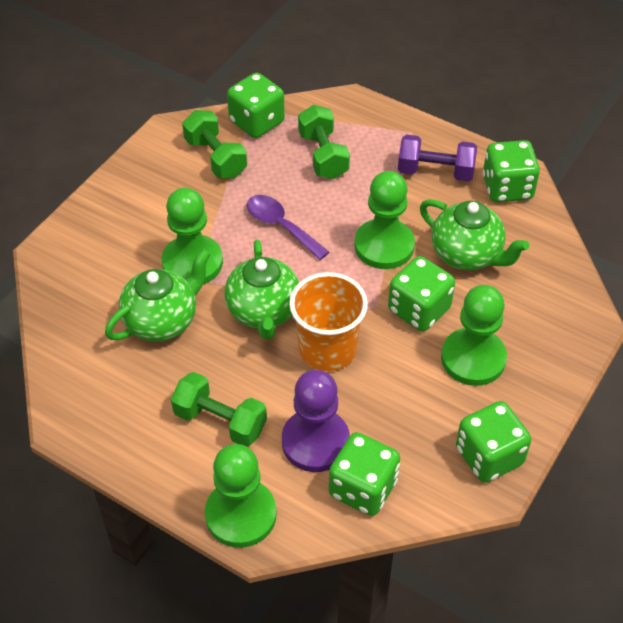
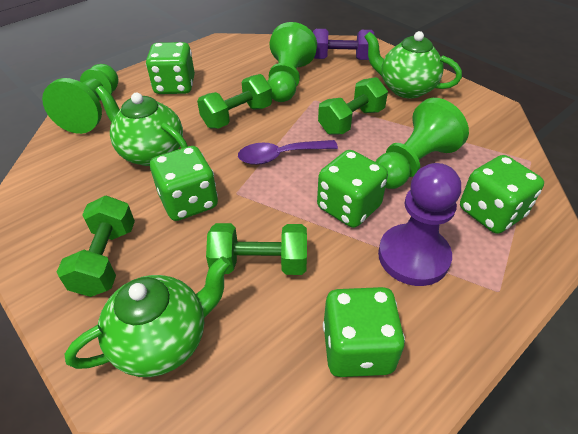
green dumbbell: 3 -> 4
green pawn: 4 -> 3
orange cup: 1 -> 0

